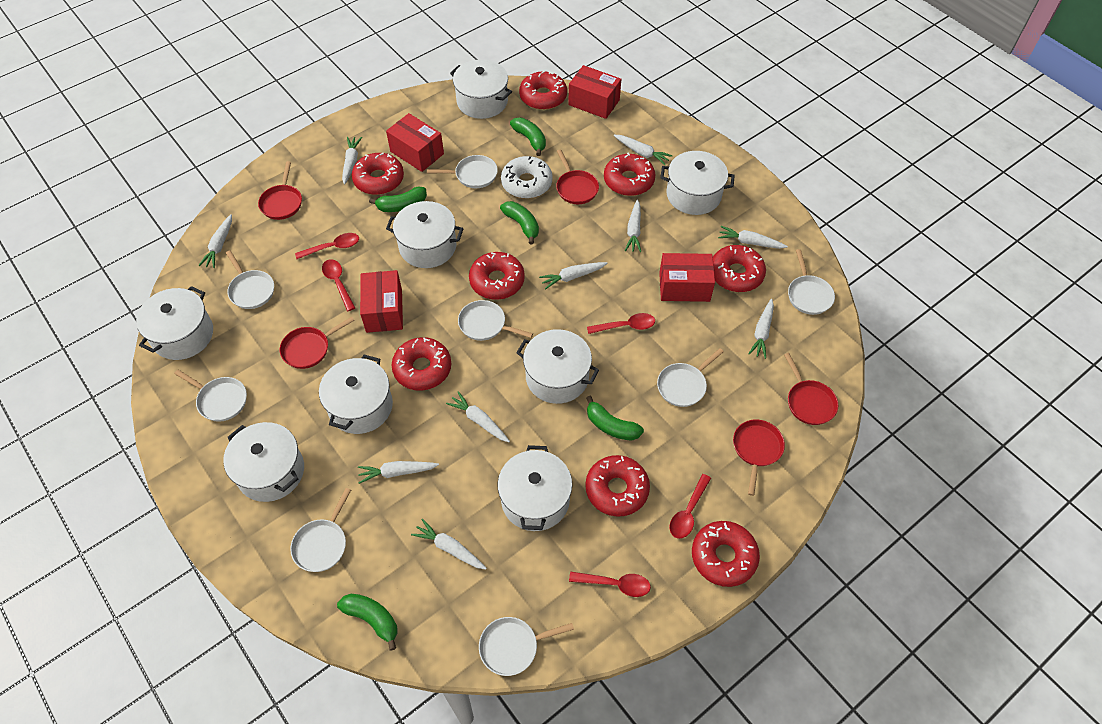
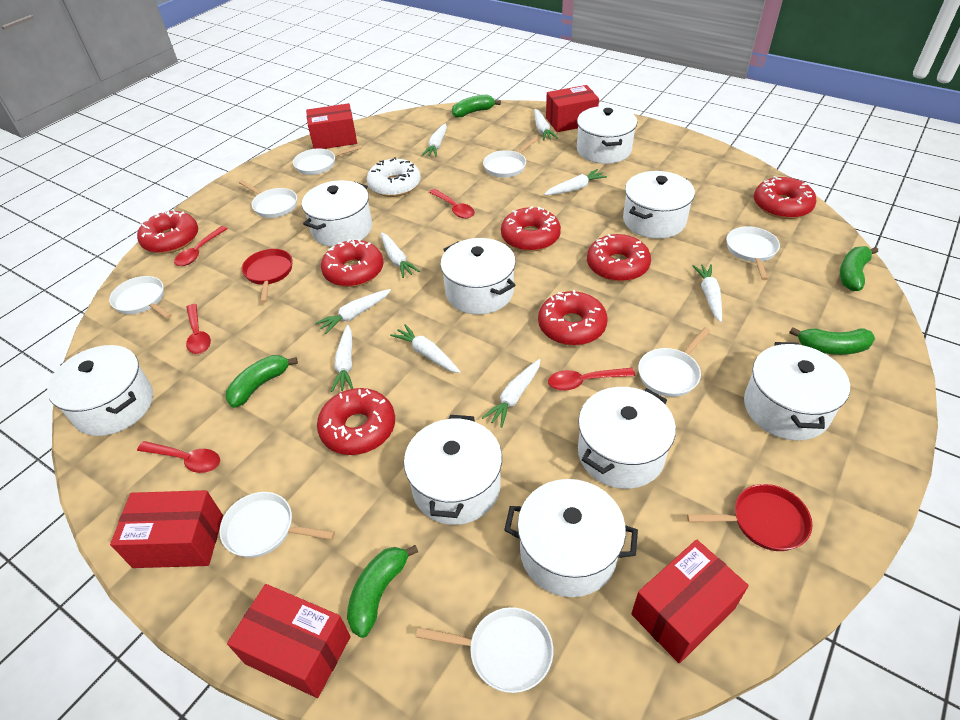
red box: 4 -> 5
red donut: 8 -> 7
red pan: 5 -> 2
white carrot: 10 -> 9
white pot: 8 -> 9

